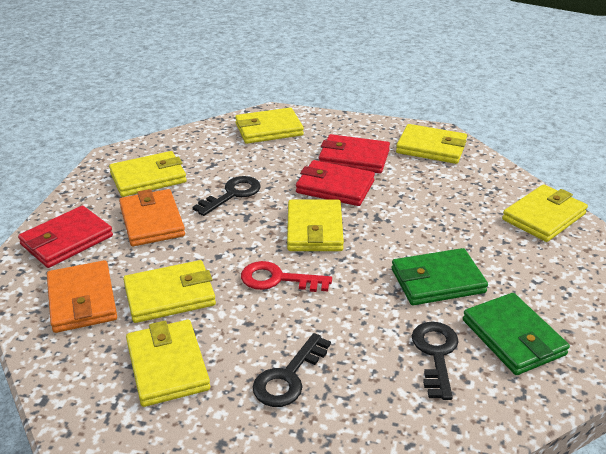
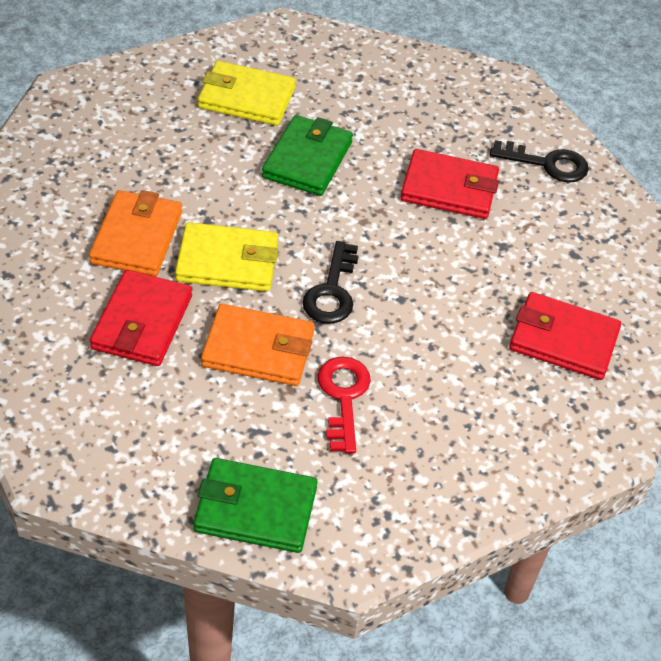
black key: 3 -> 2
yellow wallet: 7 -> 2

